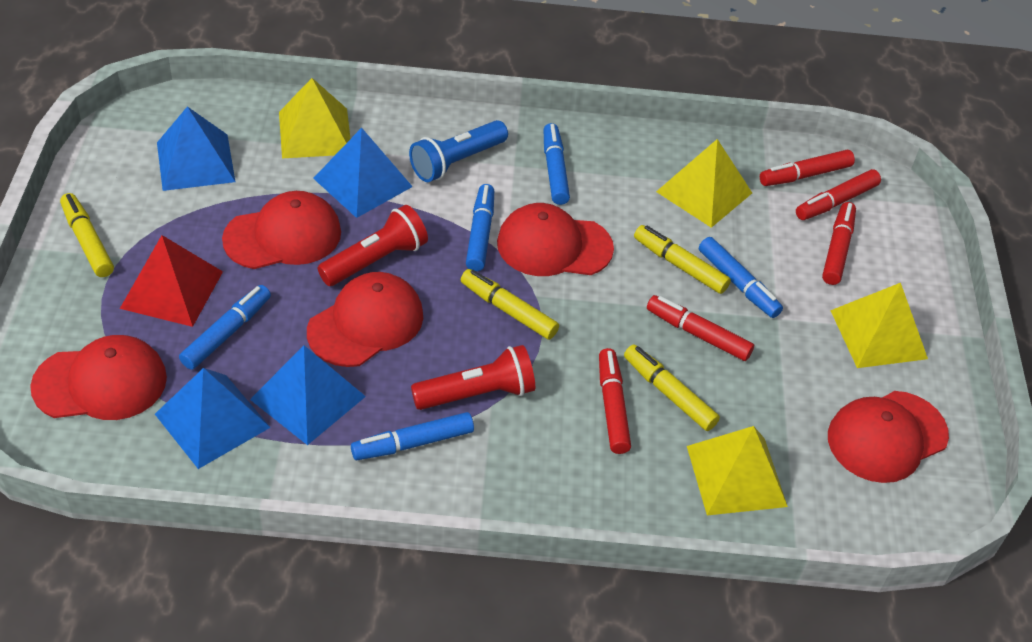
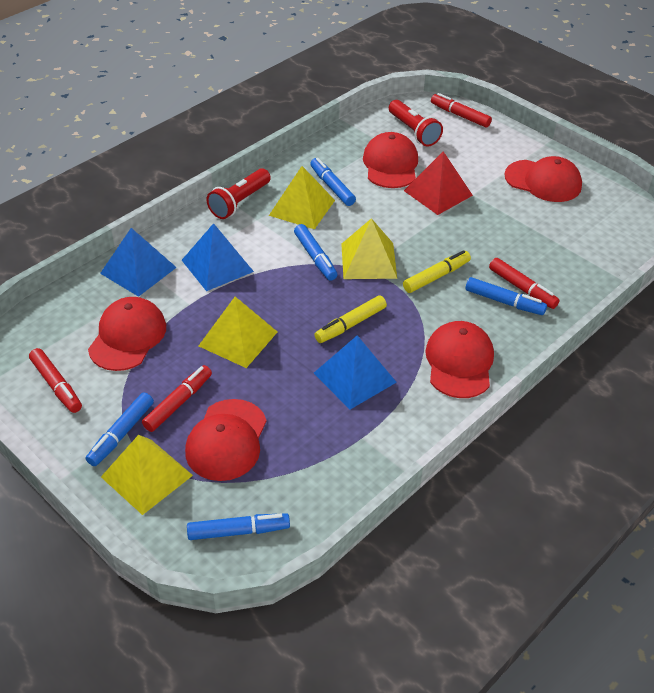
blue flashlight: 1 -> 0
blue pyramid: 4 -> 3
red marker: 5 -> 4
yellow marker: 4 -> 2

